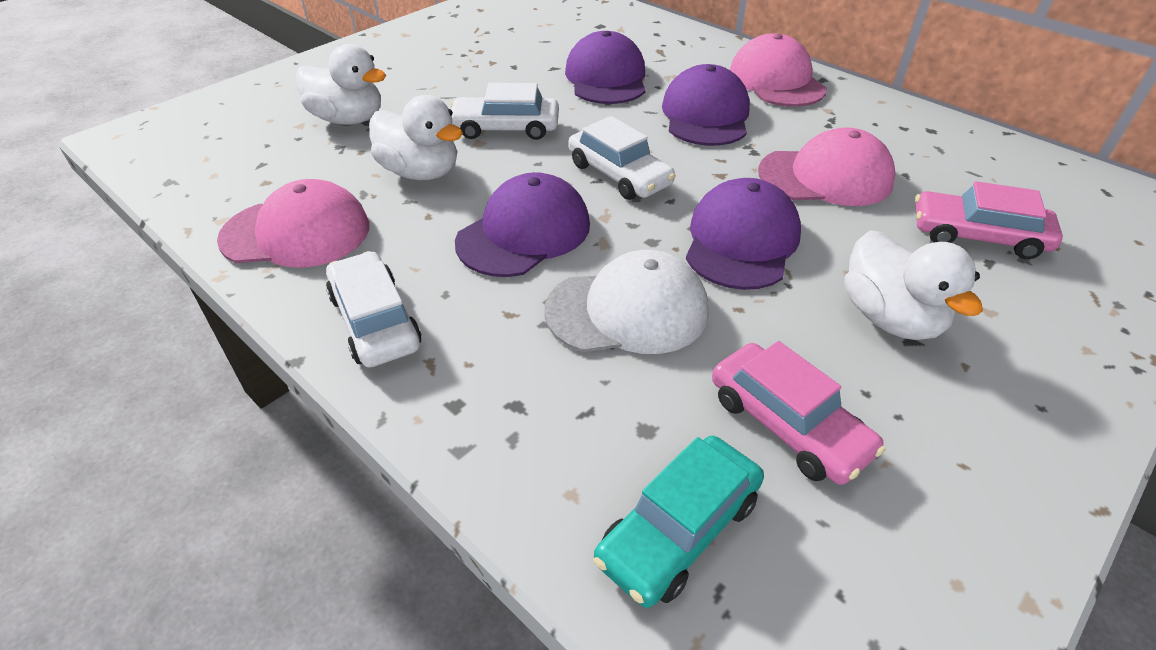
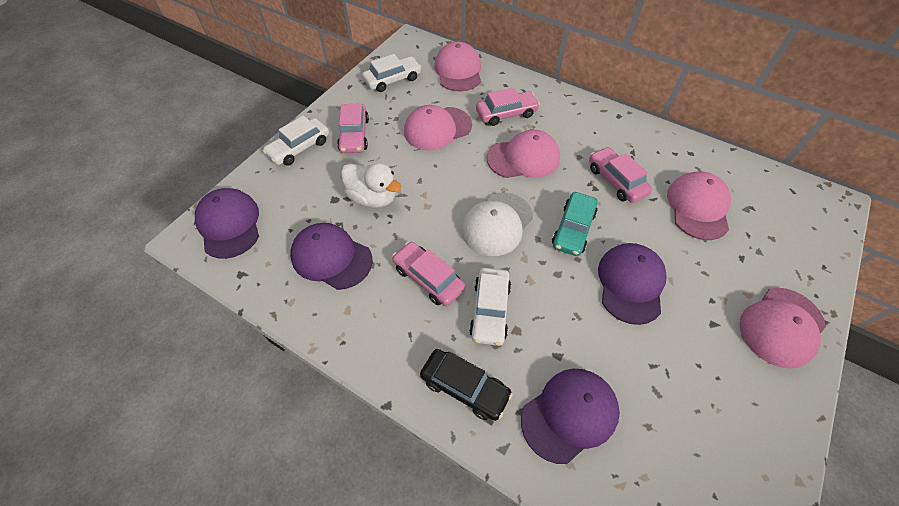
black car: 0 -> 1
pink cap: 3 -> 5
pink car: 2 -> 4
white duck: 3 -> 1

